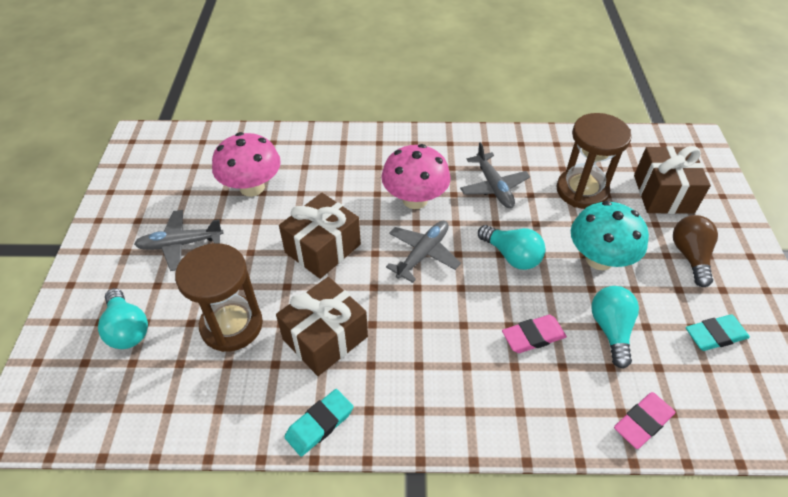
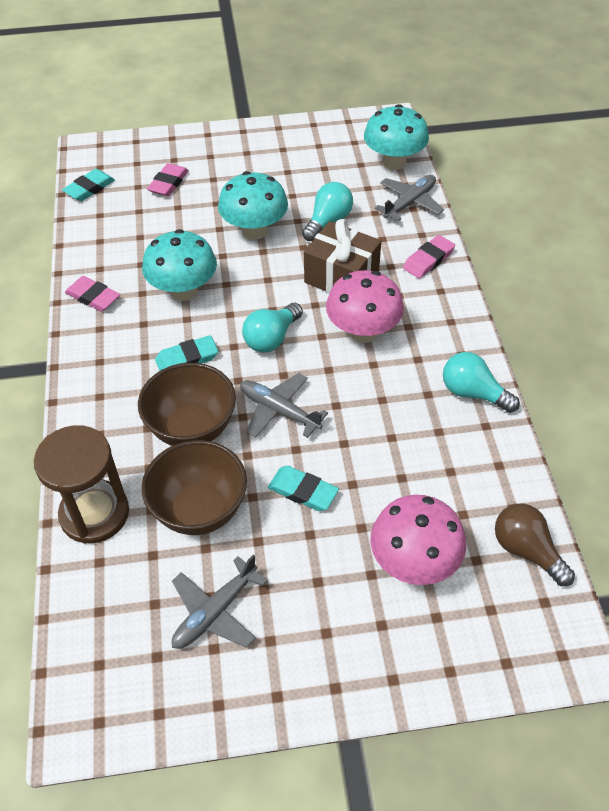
brown bowl: 0 -> 2
brown gift: 3 -> 1
brown hourglass: 2 -> 1
pink eraser: 2 -> 3
turquoise eraser: 2 -> 3
turquoise mushroom: 1 -> 3

